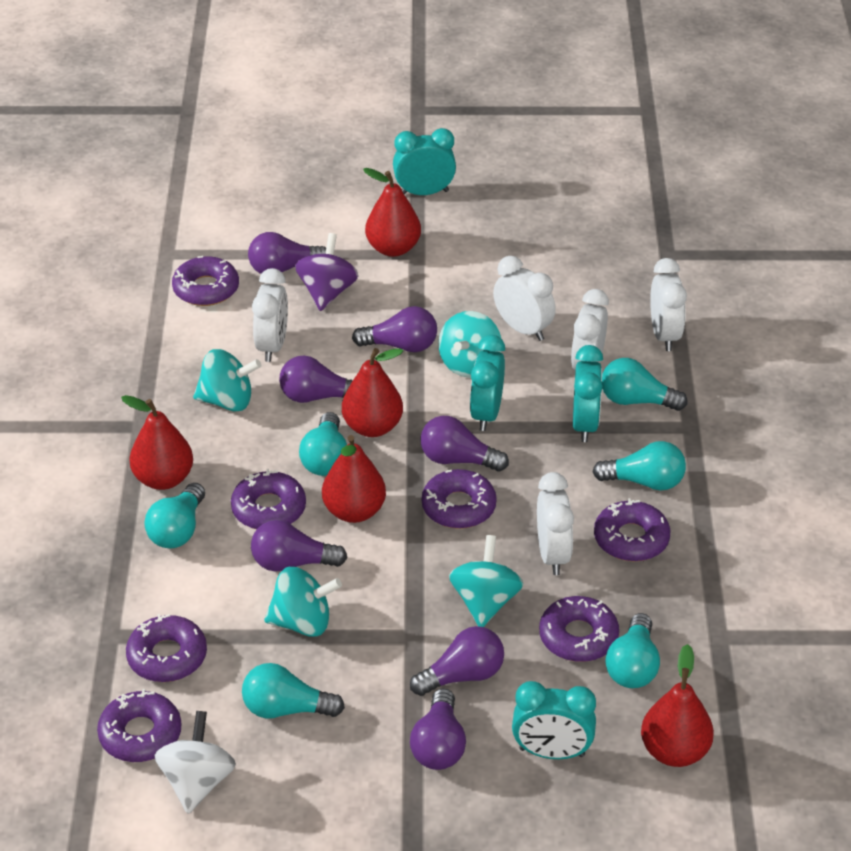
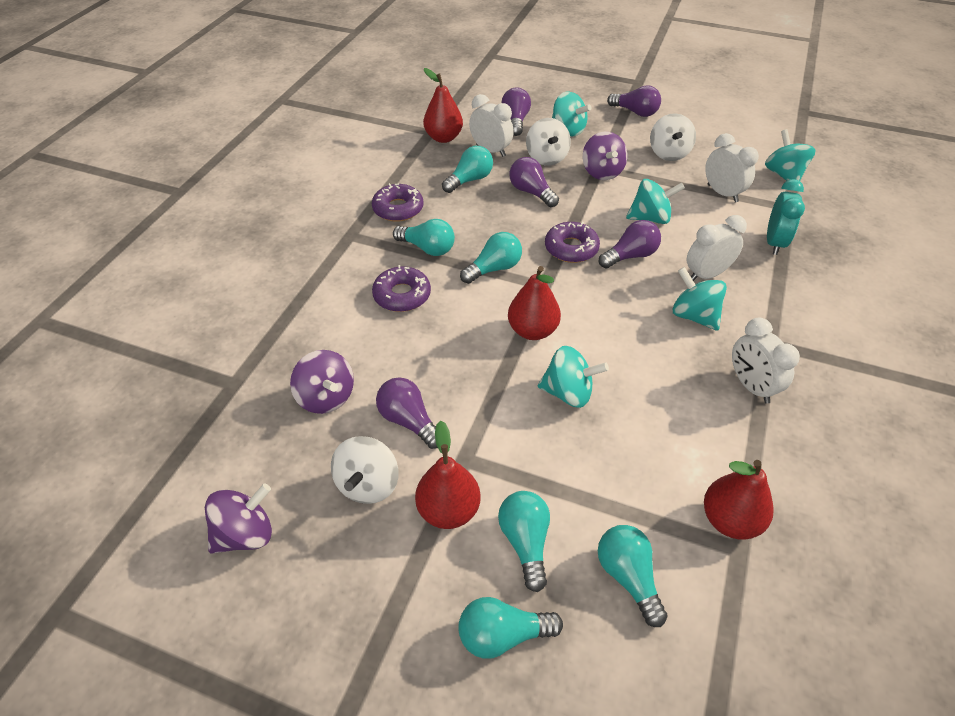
purple donut: 7 -> 3
purple light bulb: 7 -> 5
purple spinning top: 1 -> 3
red pear: 5 -> 4
turquoise clock: 4 -> 1
turquoise spinning top: 4 -> 5
white clock: 5 -> 4
white spinning top: 1 -> 3

